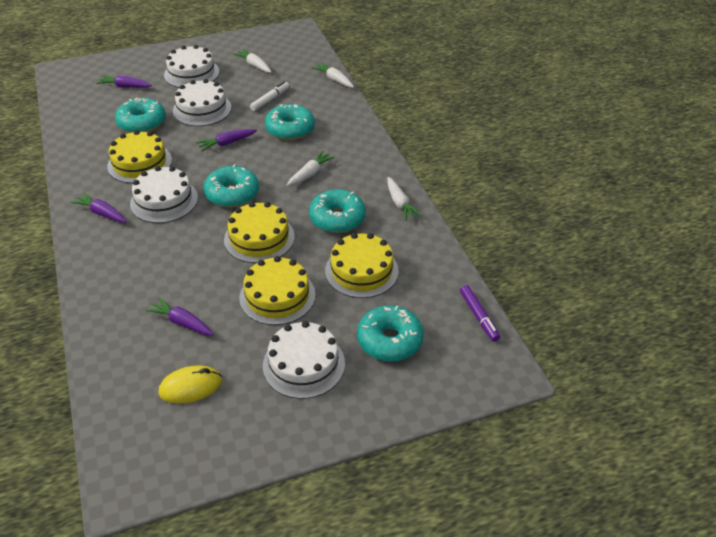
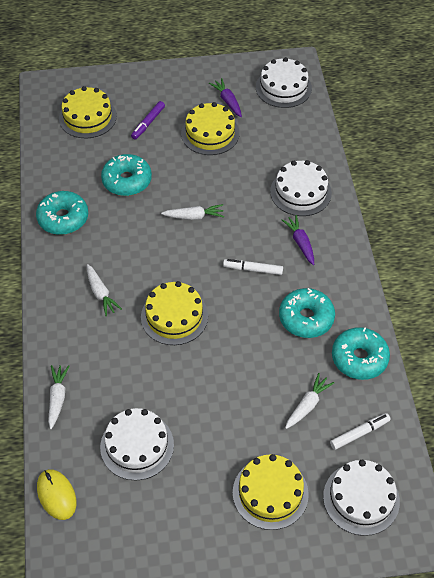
purple carrot: 4 -> 2
turquoise donut: 5 -> 4
white marker: 1 -> 2

